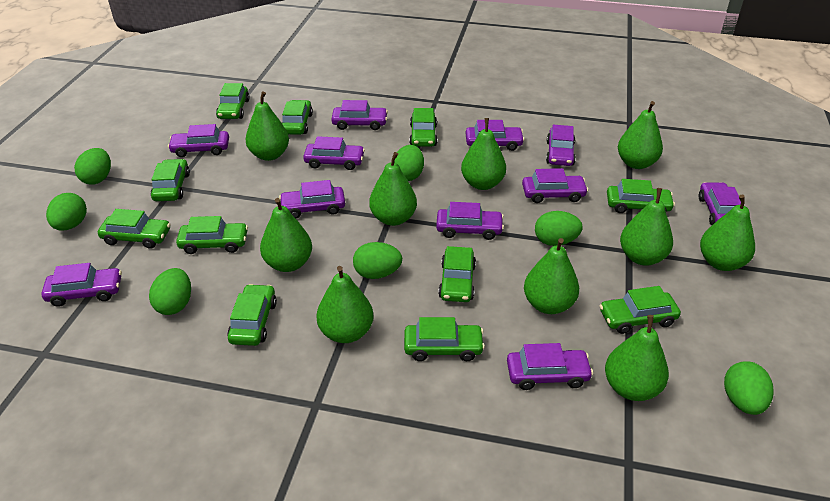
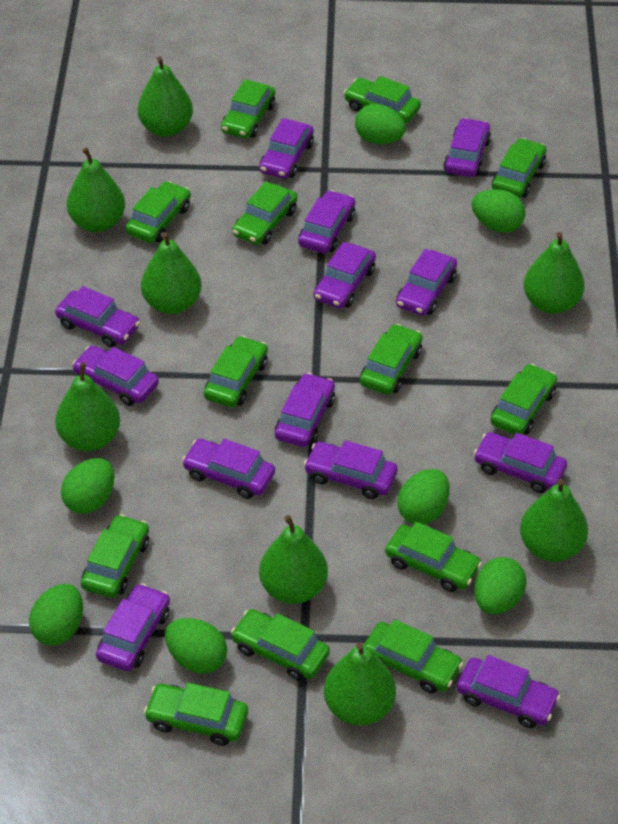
green car: 11 -> 13
green pear: 10 -> 8
purple car: 11 -> 13

